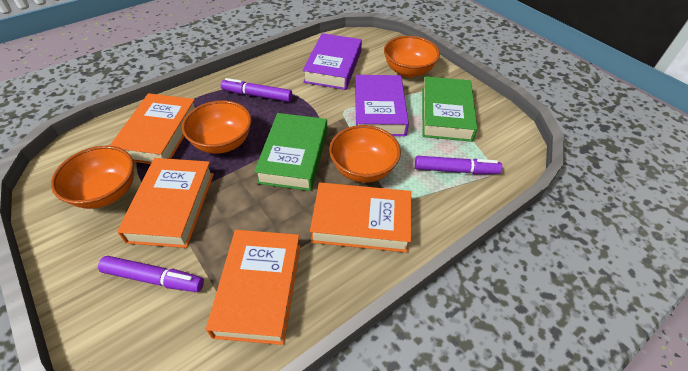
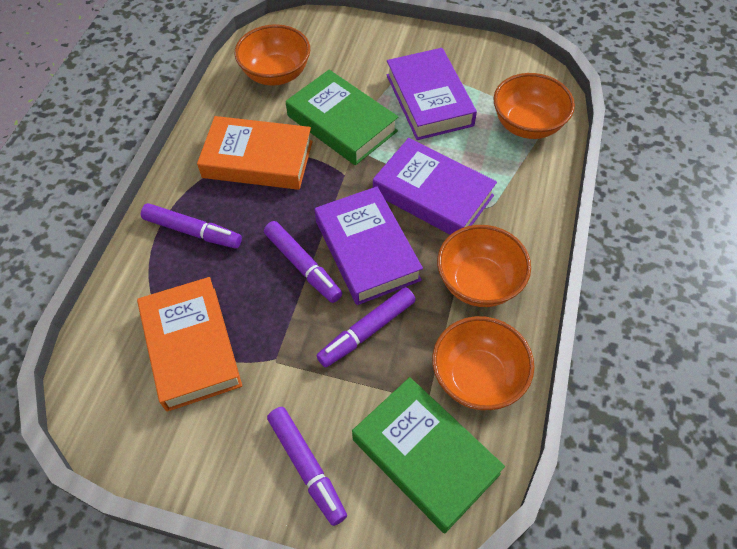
orange book: 4 -> 2
purple book: 2 -> 3
purple marker: 3 -> 4

